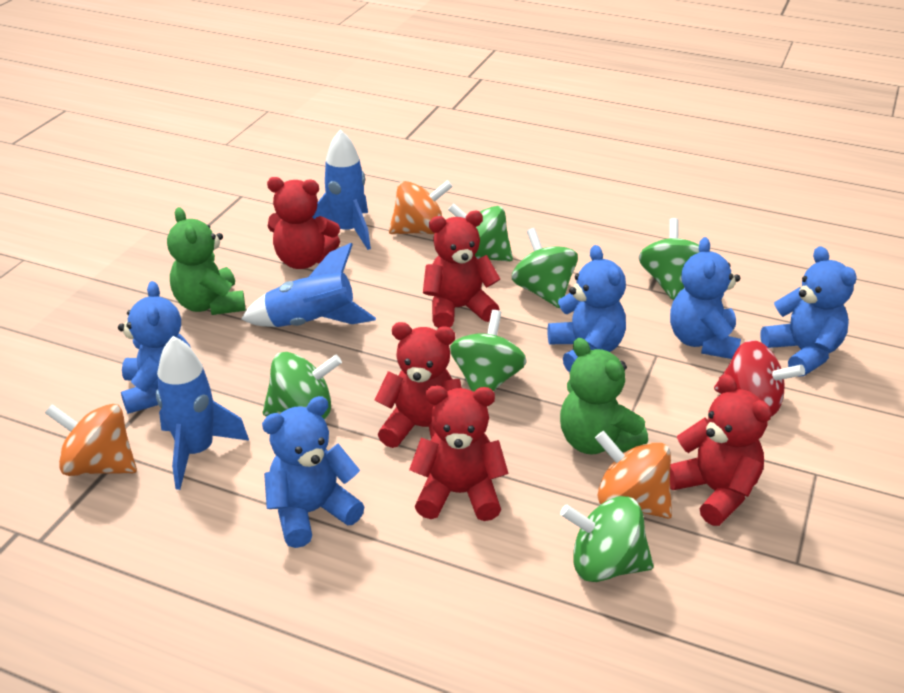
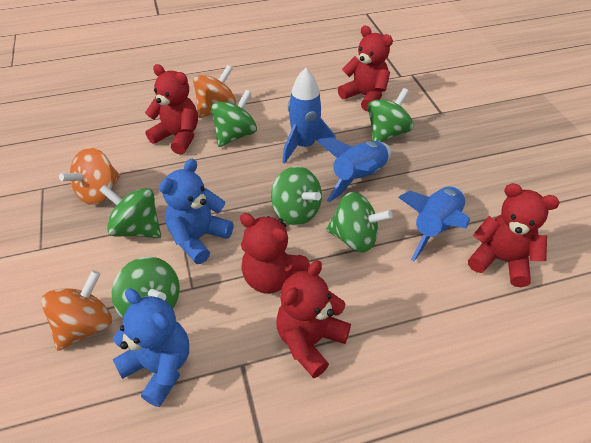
blue teddy bear: 5 -> 2
green teddy bear: 2 -> 0
red spinning top: 1 -> 0

